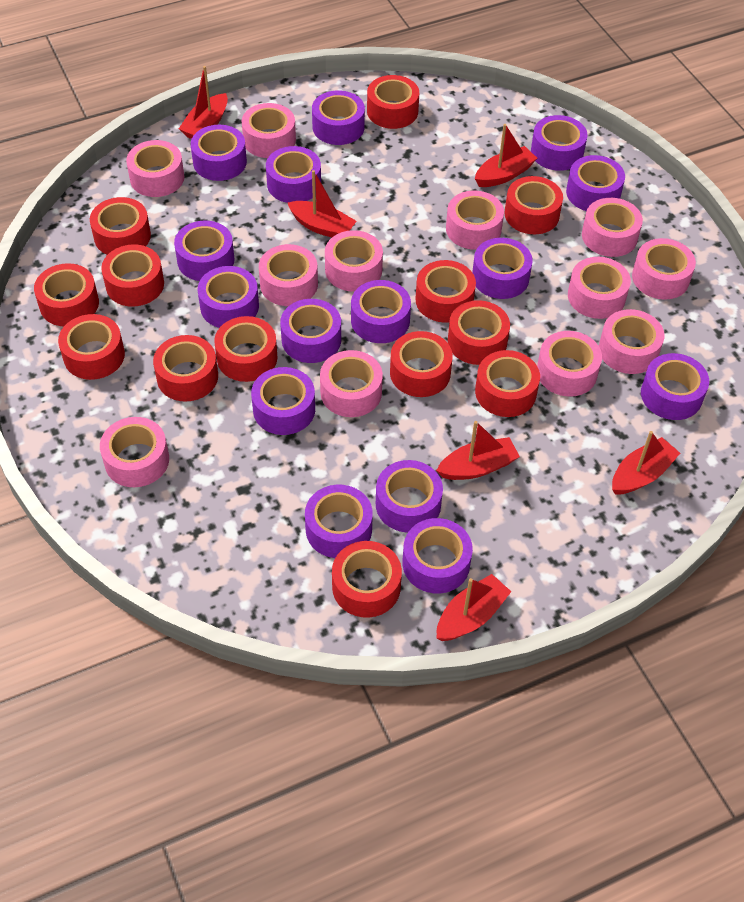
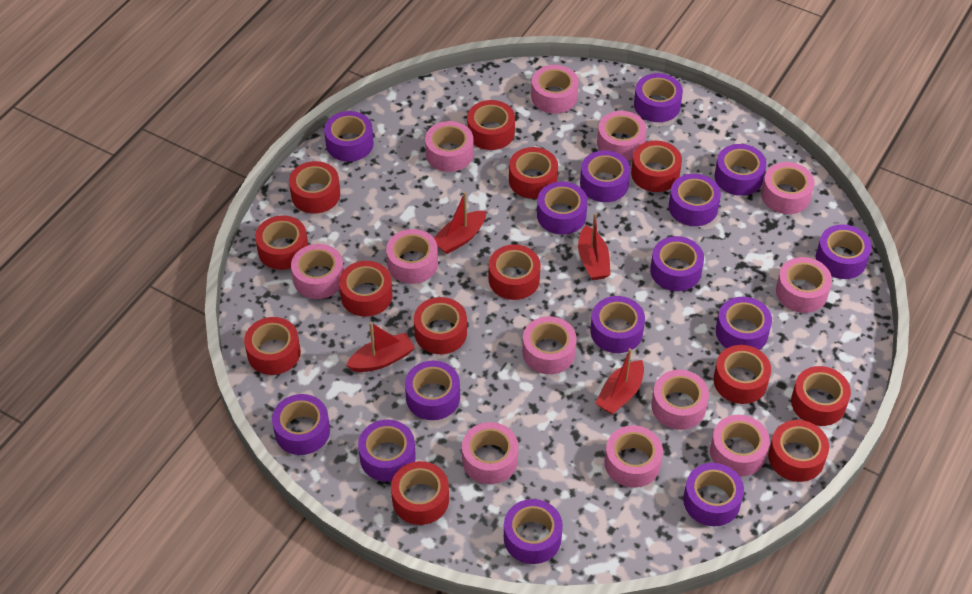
red boat: 6 -> 4

